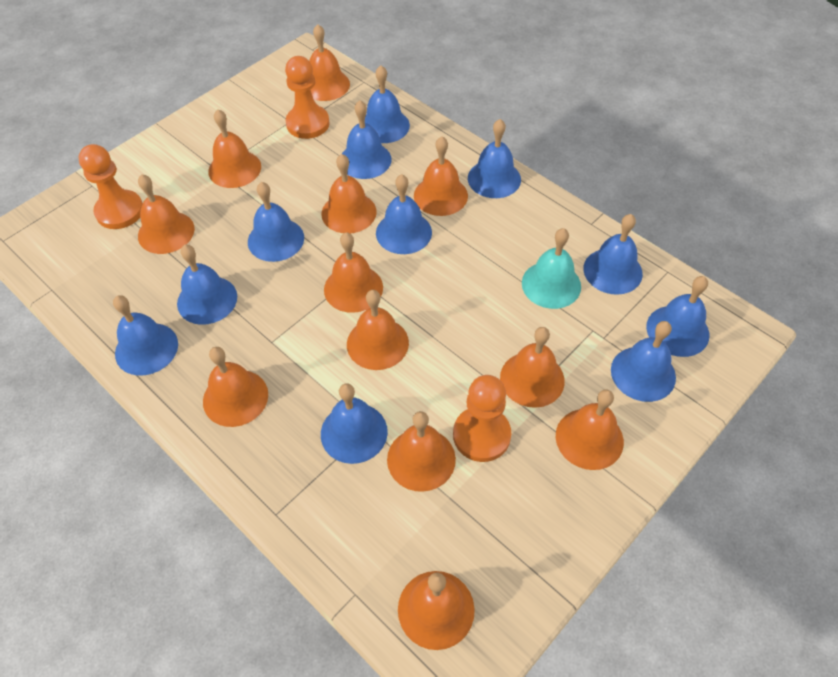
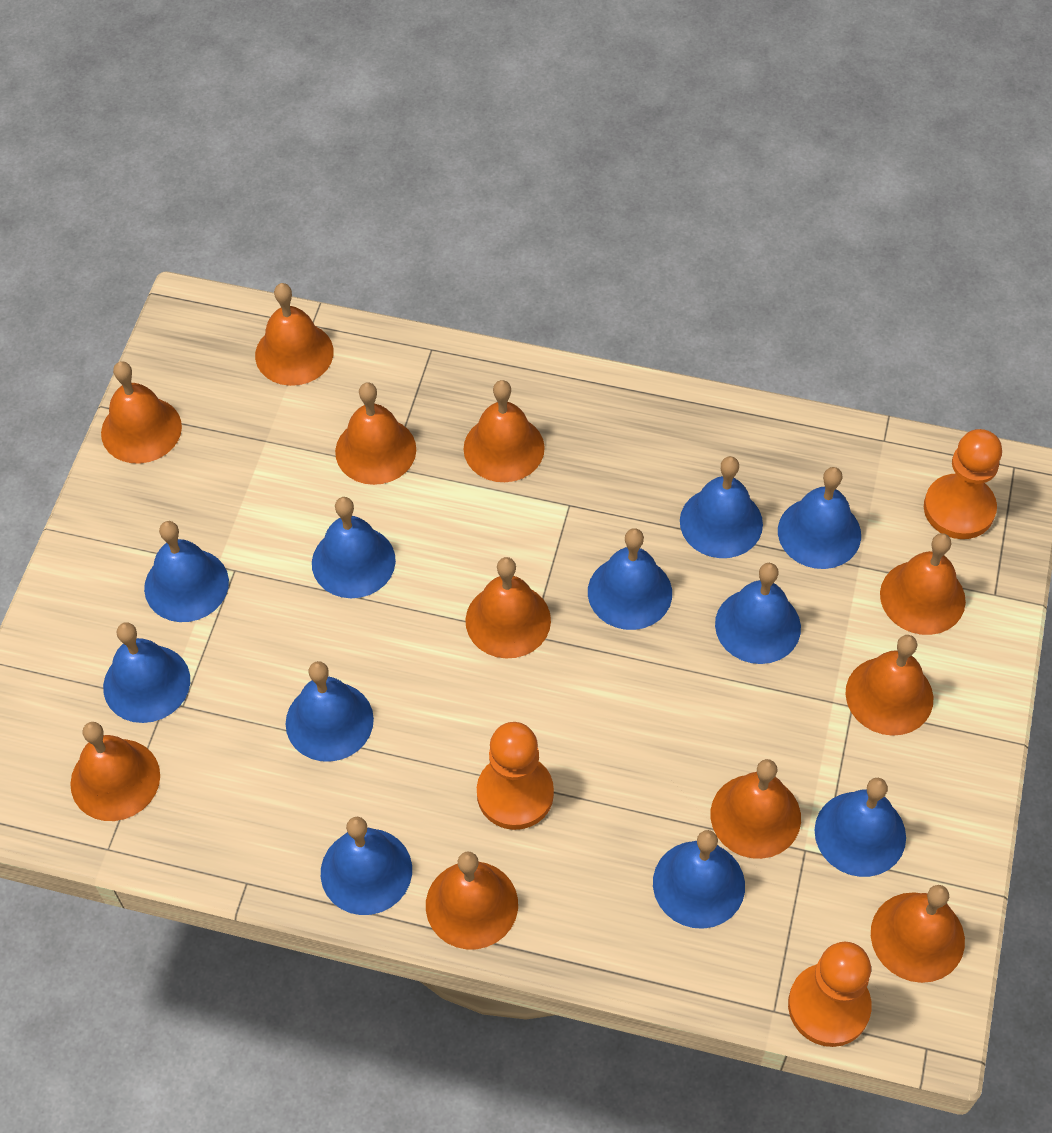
orange bell: 12 -> 11
turquoise bell: 1 -> 0

